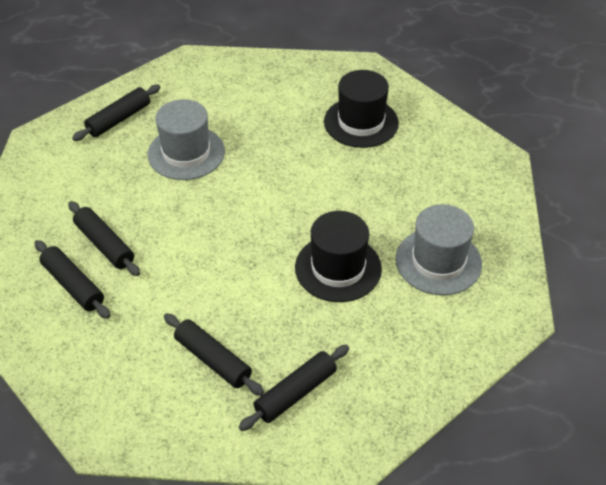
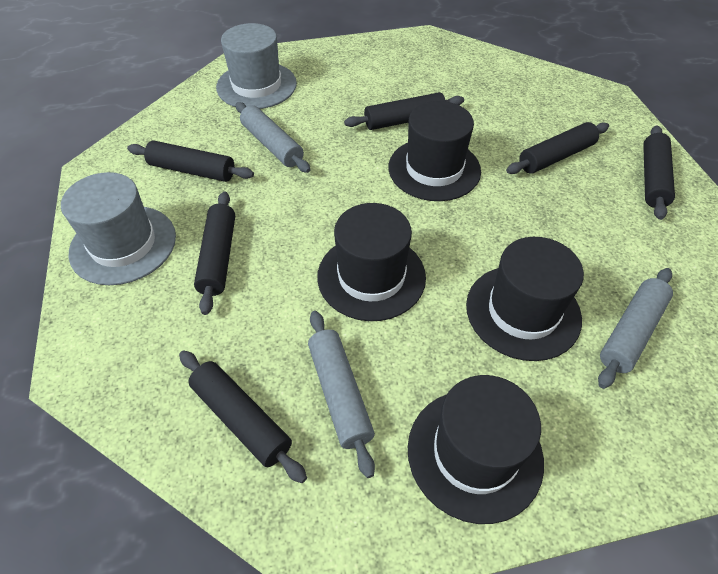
black hat: 2 -> 4
black rolling pin: 5 -> 6
grey rolling pin: 0 -> 3

